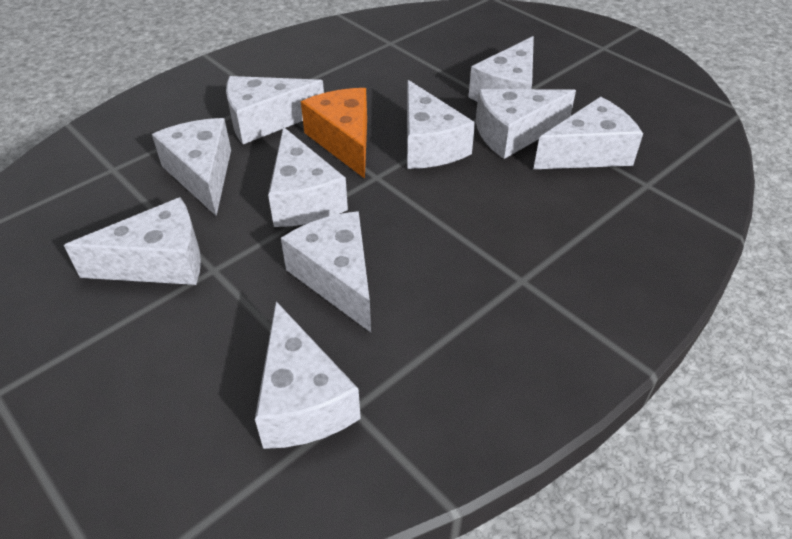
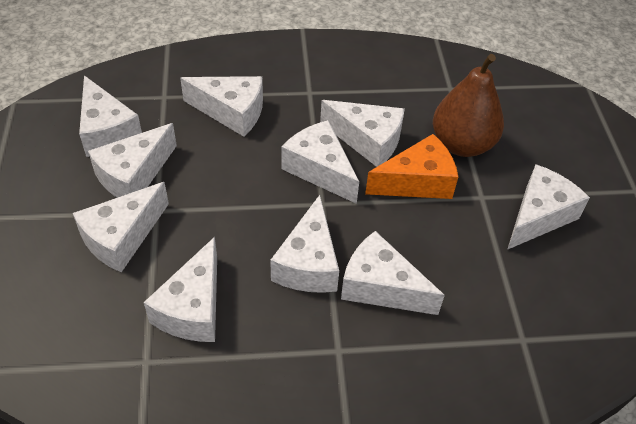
brown pear: 0 -> 1

